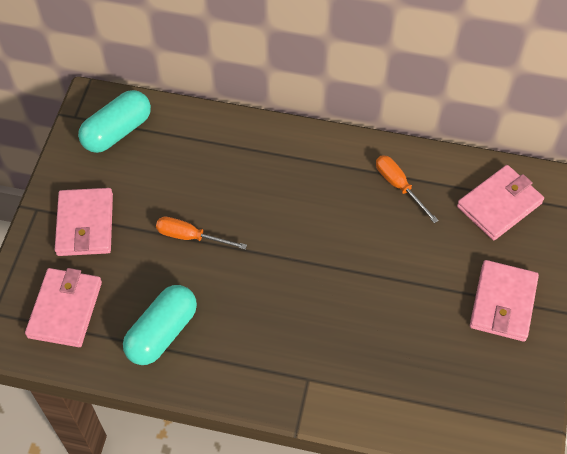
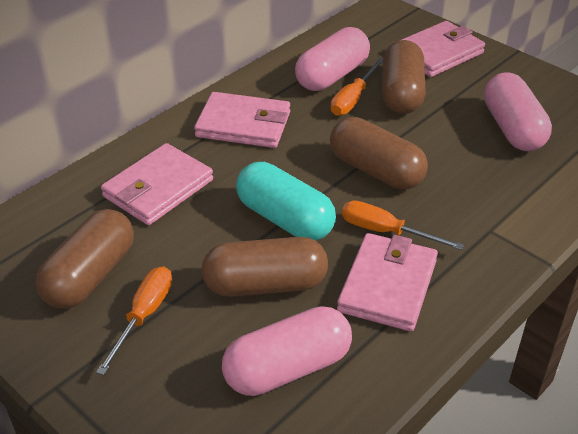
brown capsule: 0 -> 4
orange screwdriver: 2 -> 3
pink capsule: 0 -> 3
turquoise capsule: 2 -> 1

